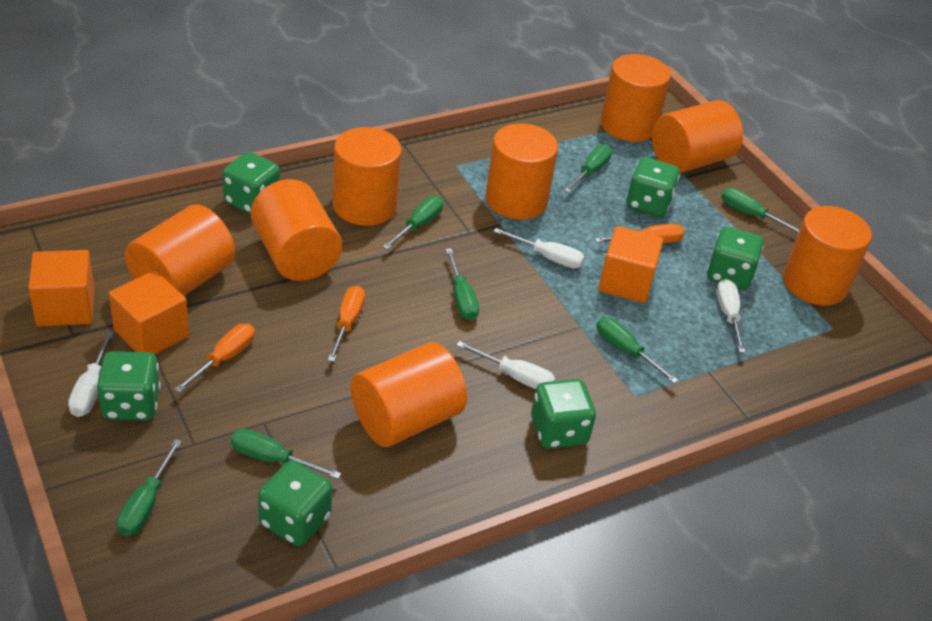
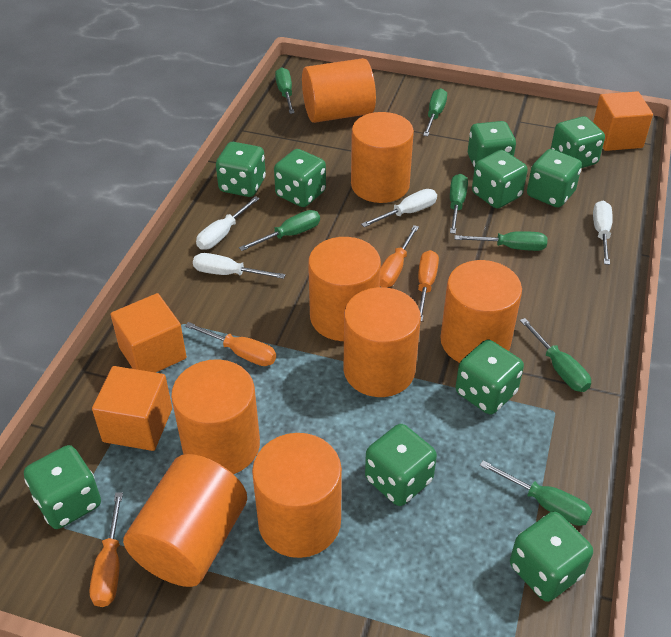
green dice: 6 -> 10
orange screwdriver: 3 -> 4

